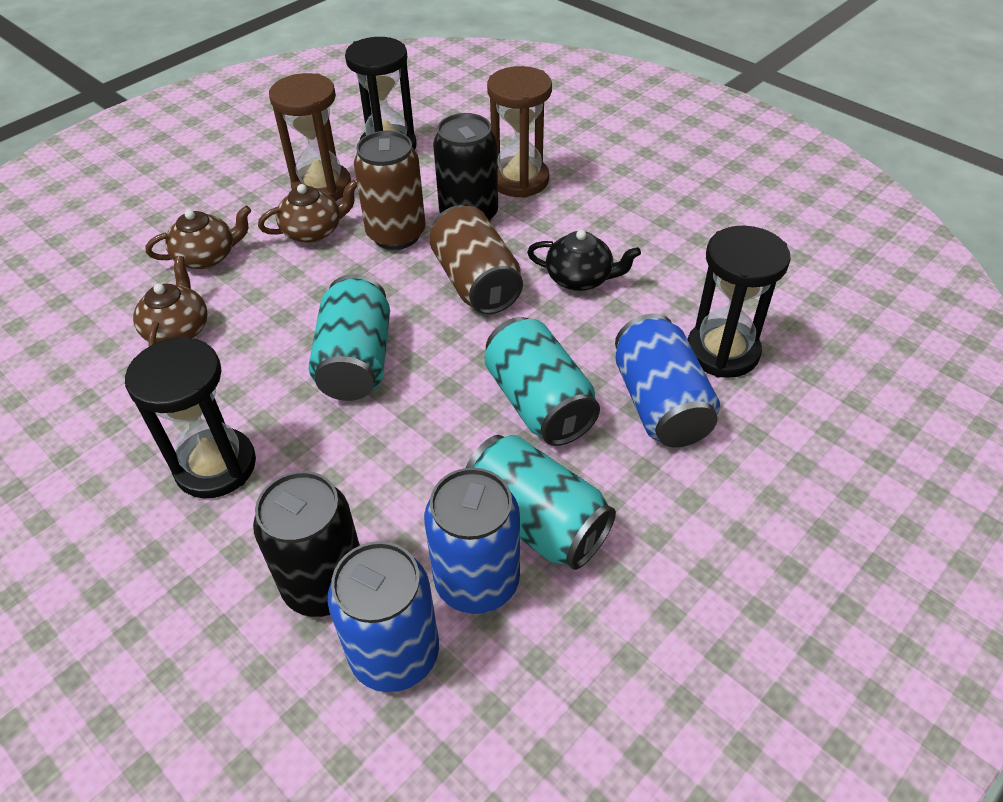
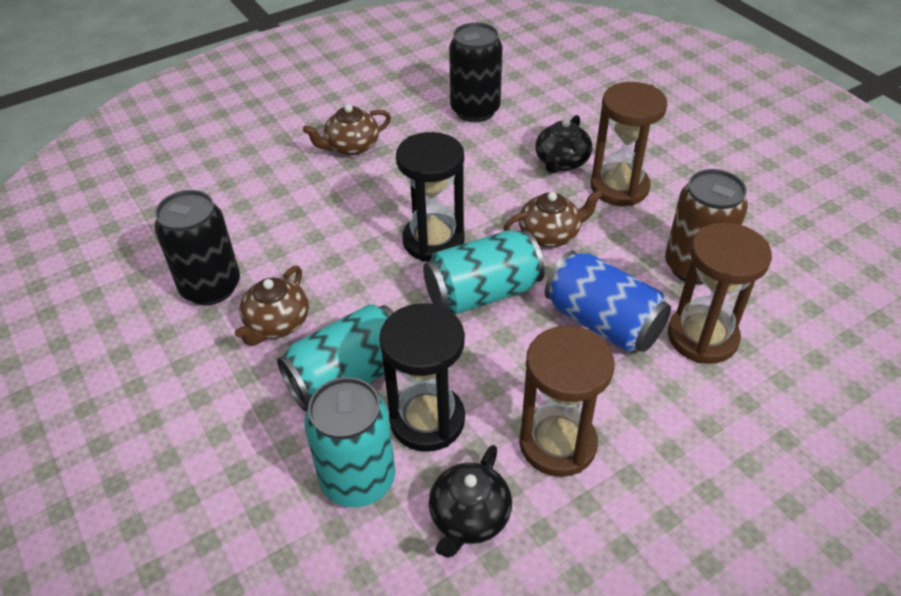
black hourglass: 3 -> 2
black teapot: 1 -> 2
blue can: 3 -> 1
brown can: 2 -> 1
brown hourglass: 2 -> 3

